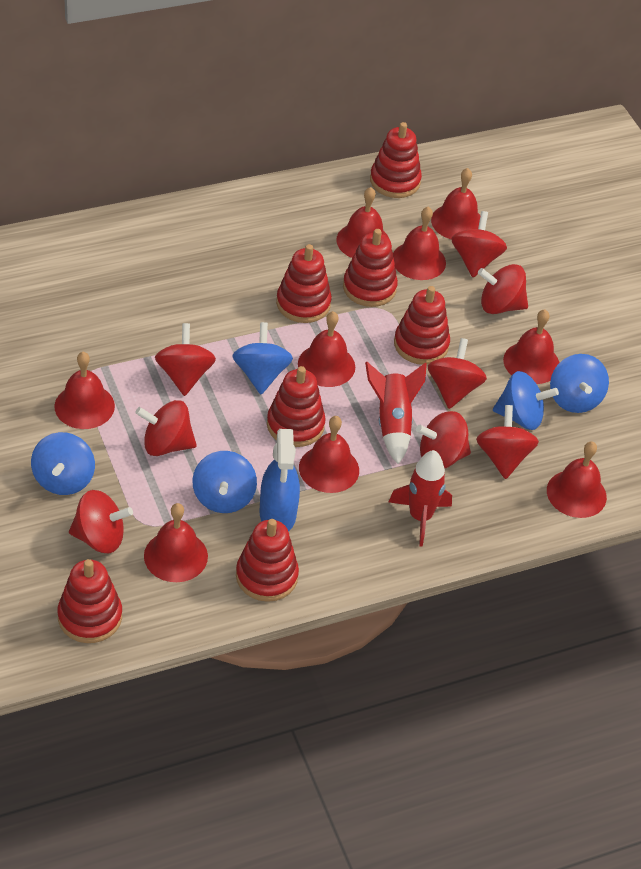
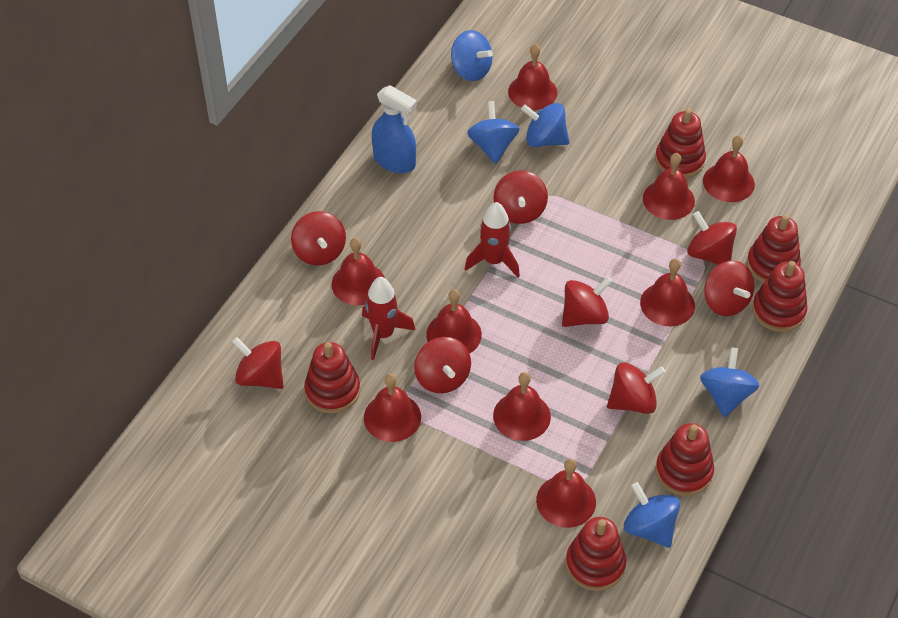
red stacking toy: 7 -> 6

